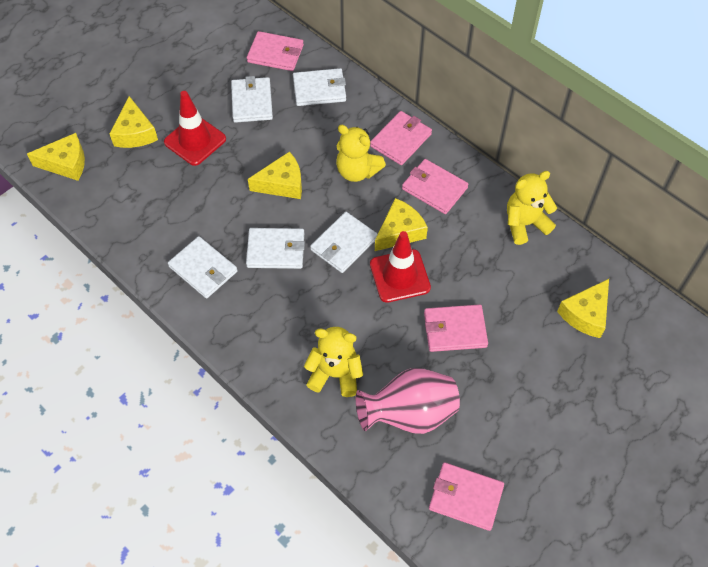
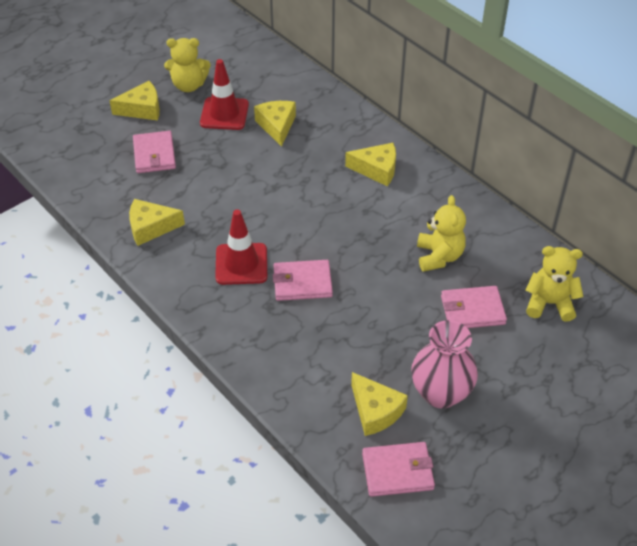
pink wallet: 5 -> 4
white wallet: 5 -> 0

